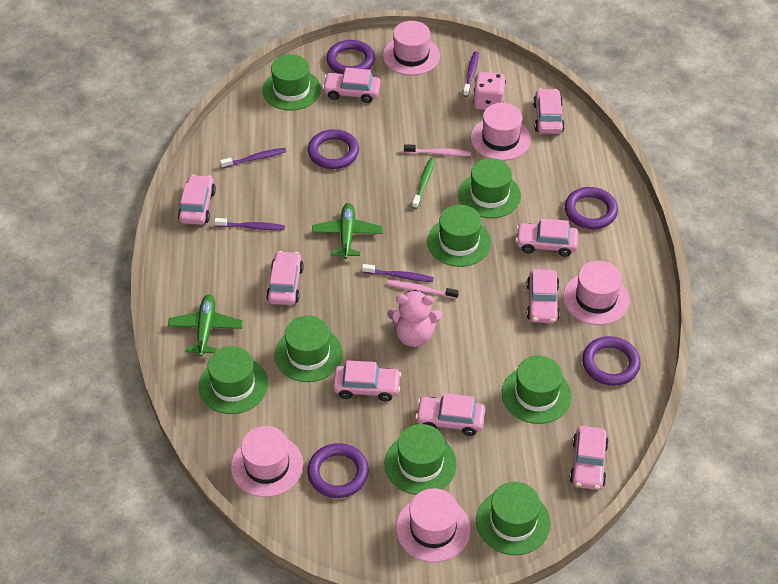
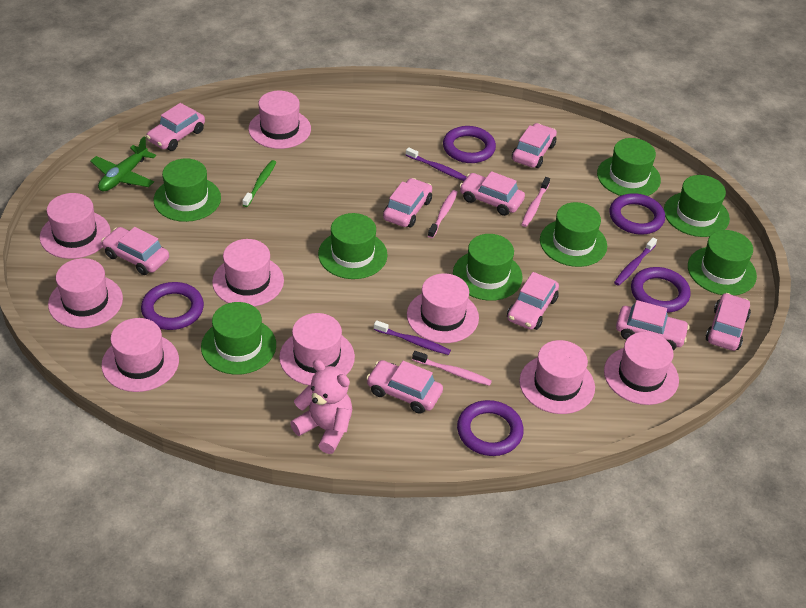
green plane: 2 -> 1
pink dice: 1 -> 0
pink hat: 5 -> 9
pink toothbrush: 2 -> 3
purple toothbrush: 4 -> 3

